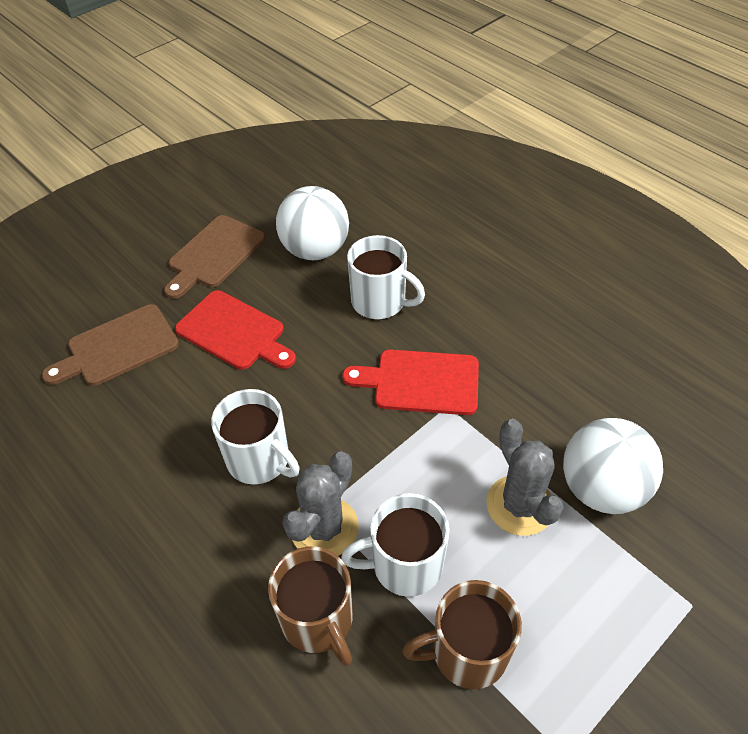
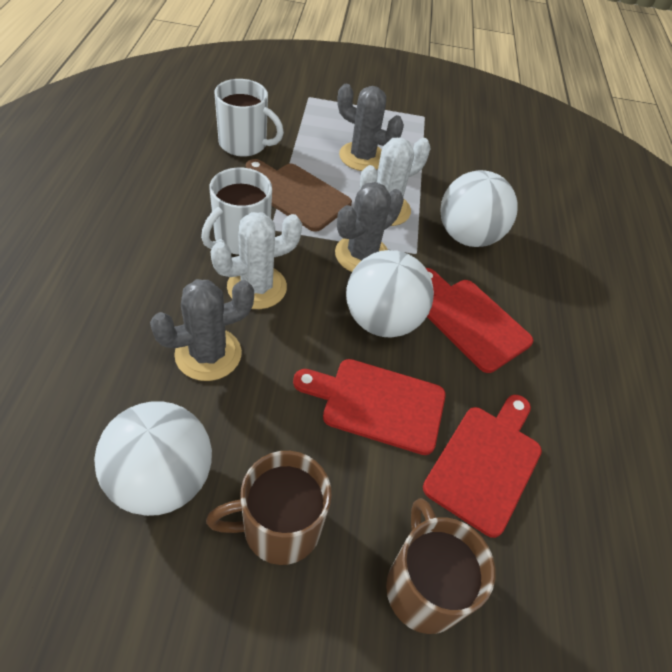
brown cutting board: 2 -> 1
grey cactus: 2 -> 3
red cutting board: 2 -> 3
white ball: 2 -> 3
white cactus: 0 -> 2
white mug: 3 -> 2

